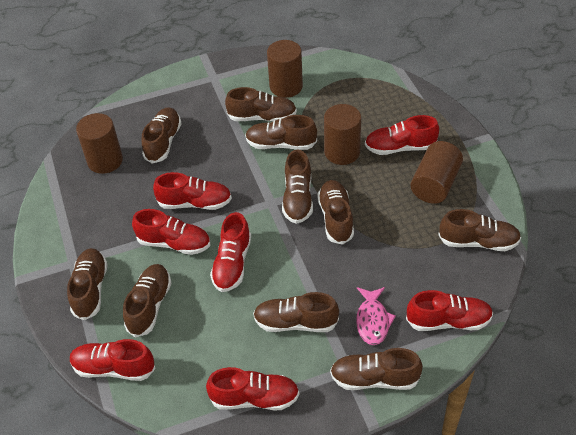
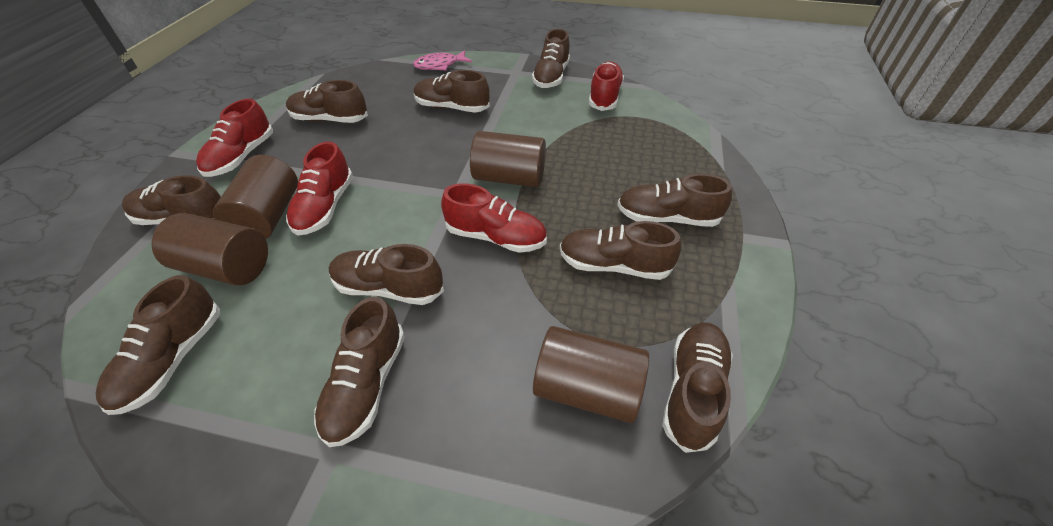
red shoe: 7 -> 4

